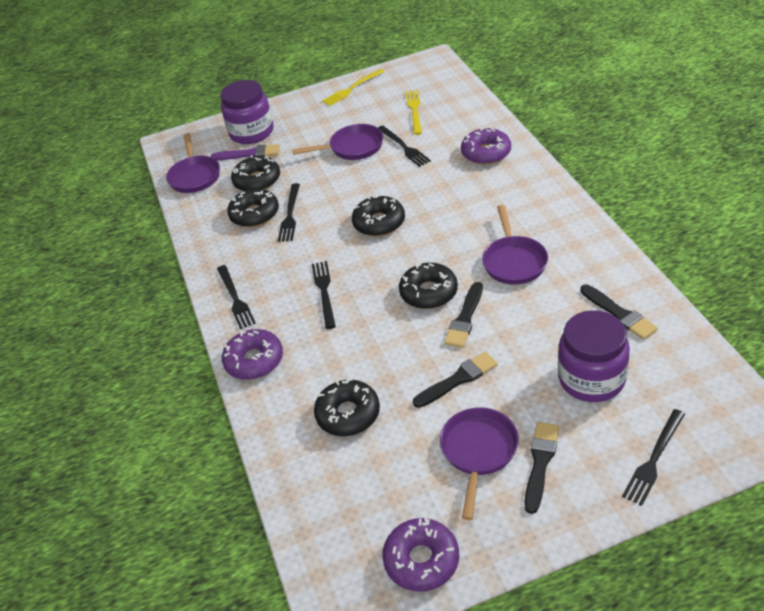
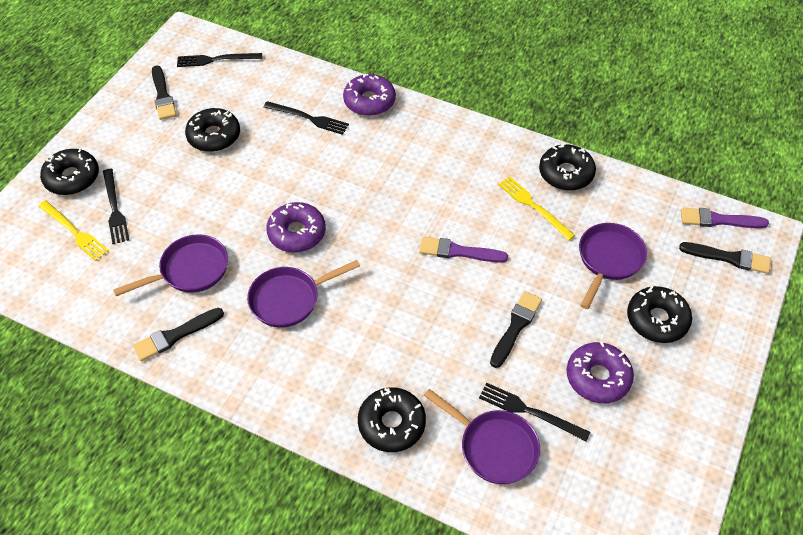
black fork: 5 -> 4
purple brush: 1 -> 2
purple jar: 2 -> 0

